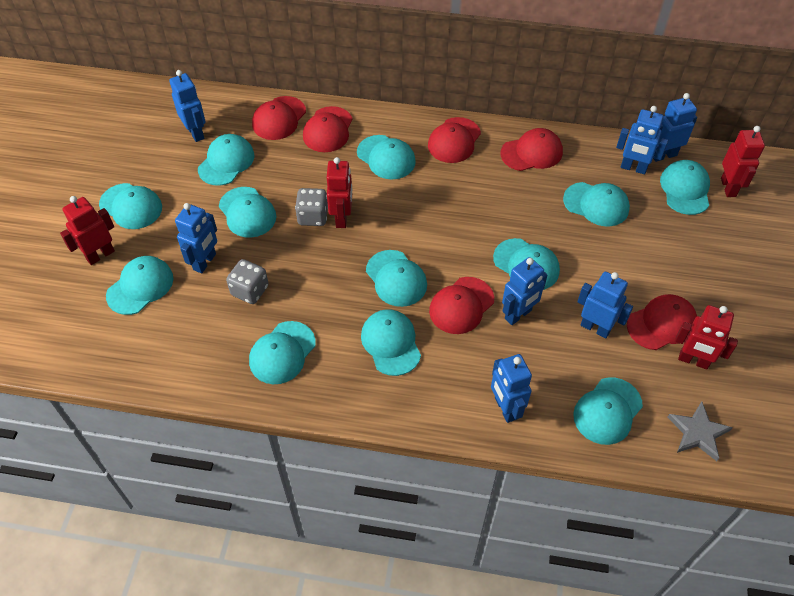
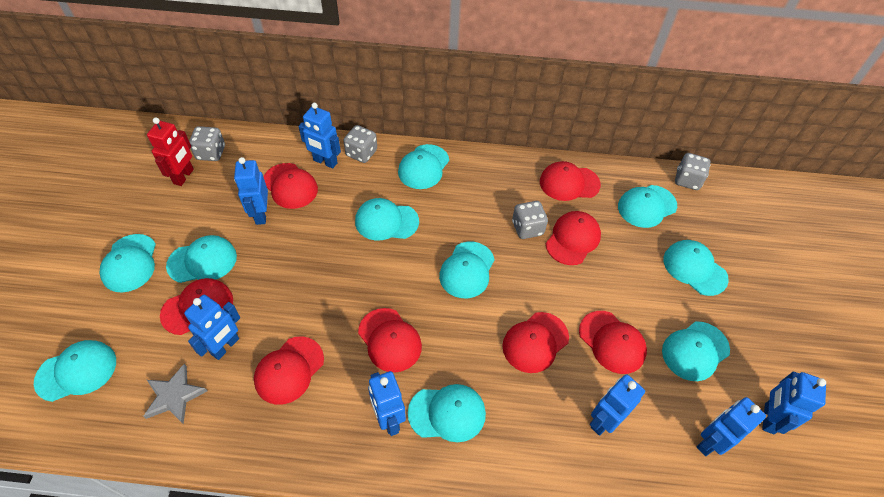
grey dice: 2 -> 4
red cap: 6 -> 8
red robot: 4 -> 1
turquoise cap: 12 -> 10

